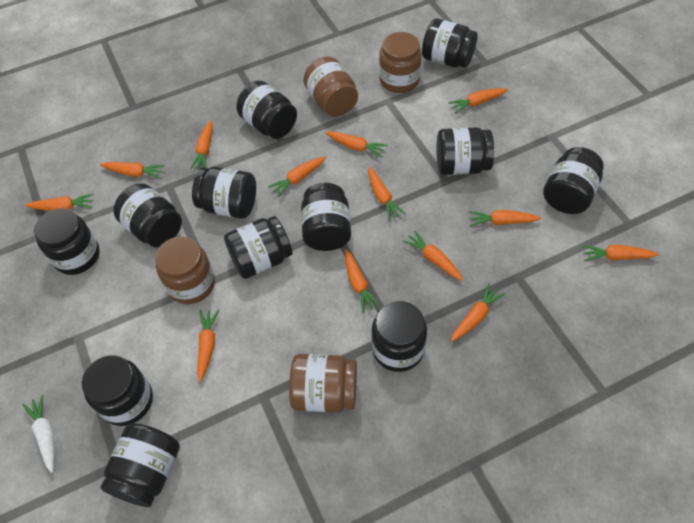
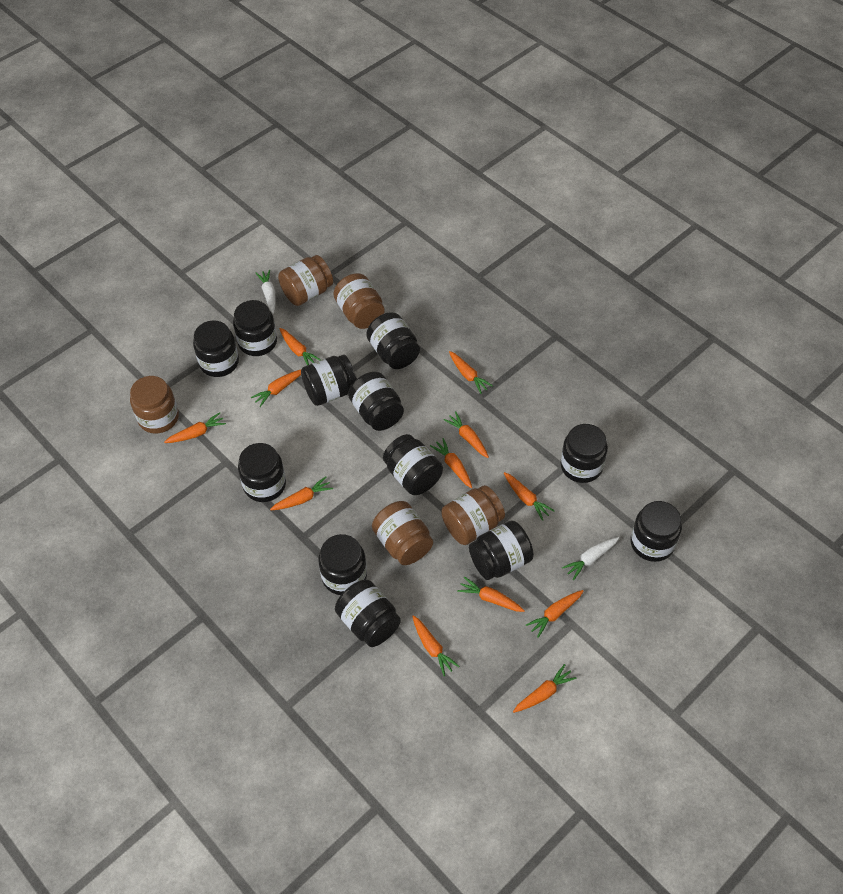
brown jar: 4 -> 5
orange carrot: 13 -> 12
white carrot: 1 -> 2

